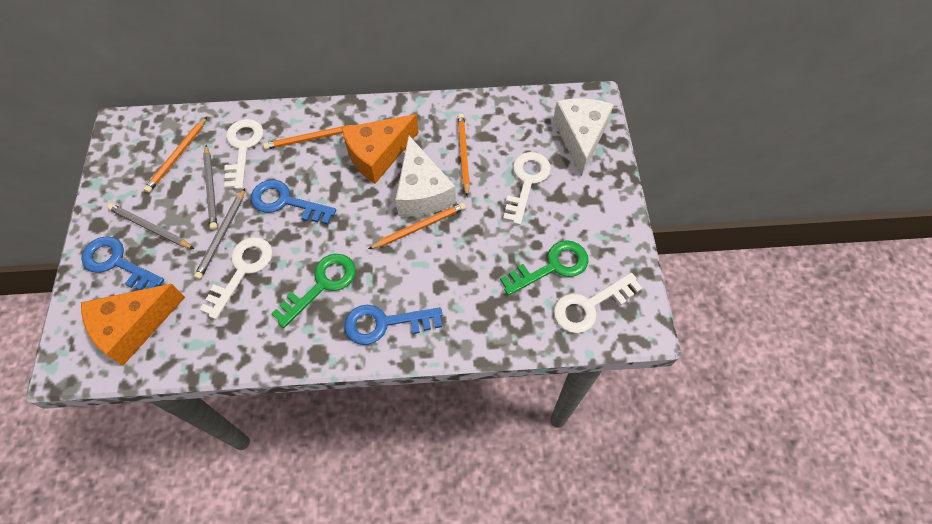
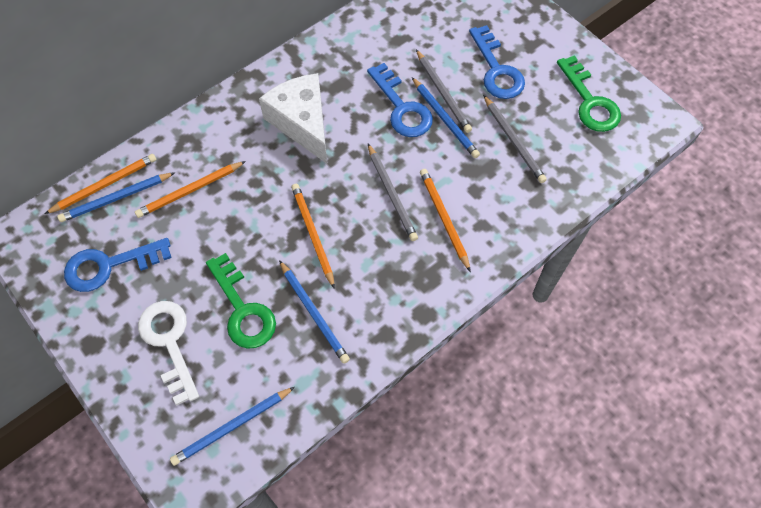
blue pencil: 0 -> 4
orange cheese: 2 -> 0
white cheese: 2 -> 1
white key: 4 -> 1

